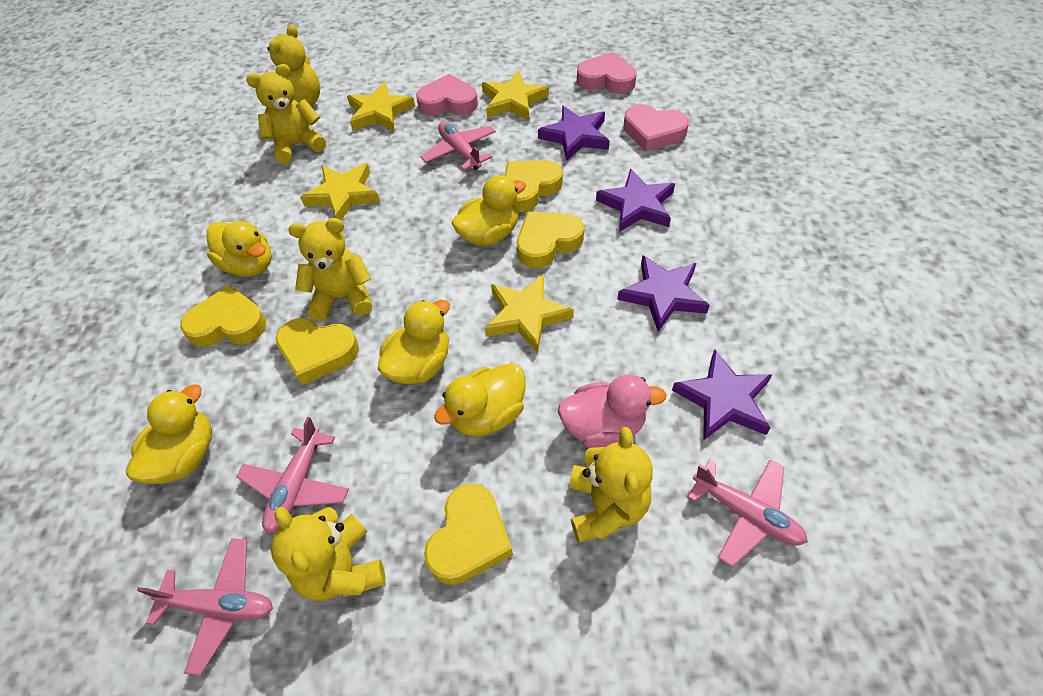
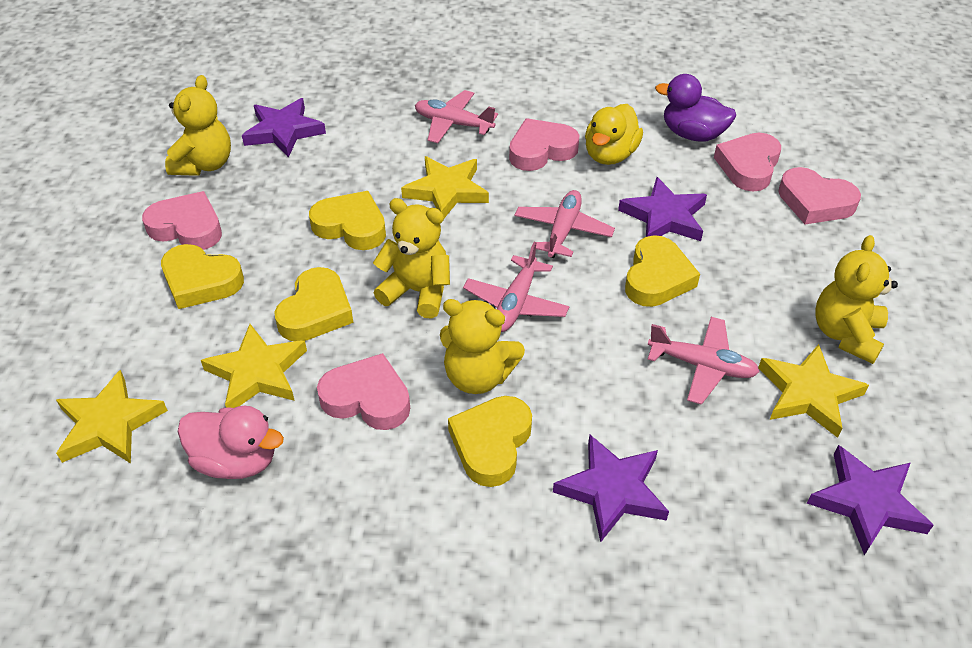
pink heart: 3 -> 5
purple duck: 0 -> 1
yellow duck: 5 -> 1
yellow teddy bear: 5 -> 4

